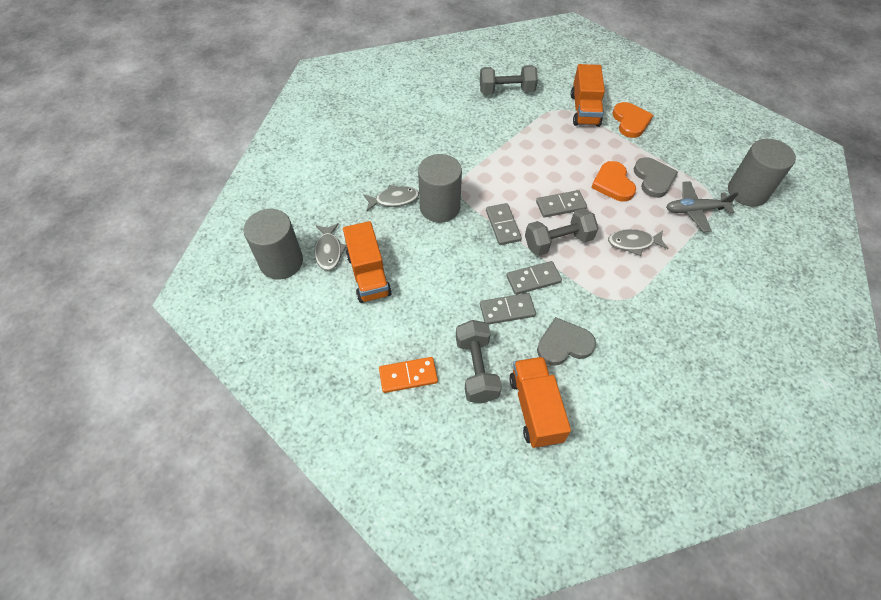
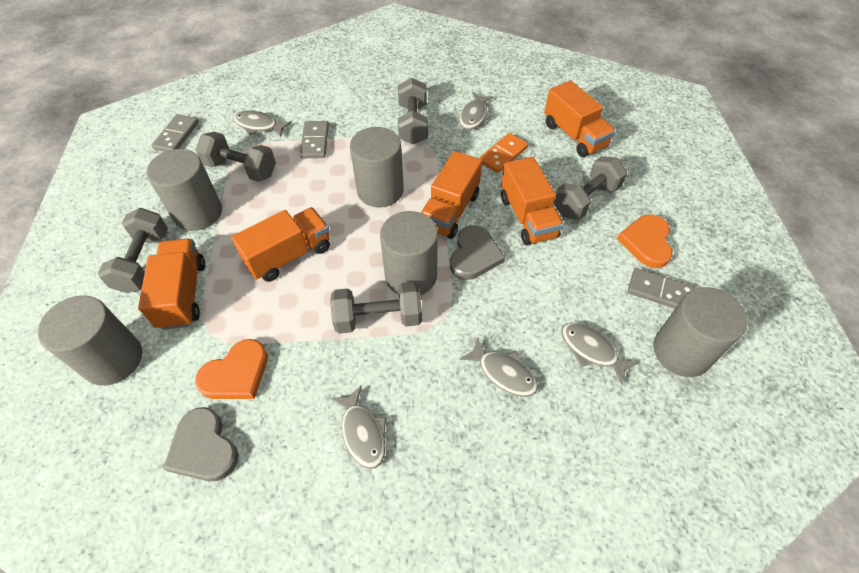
grey cylinder: 3 -> 5
grey domino: 4 -> 3
grey dumbbell: 3 -> 5
grey fish: 3 -> 5
grey plane: 1 -> 0
orange truck: 3 -> 5

